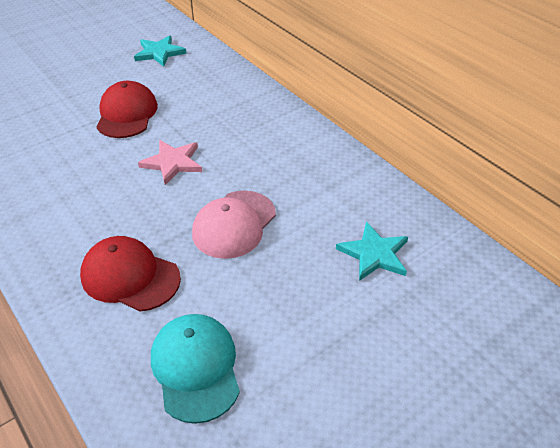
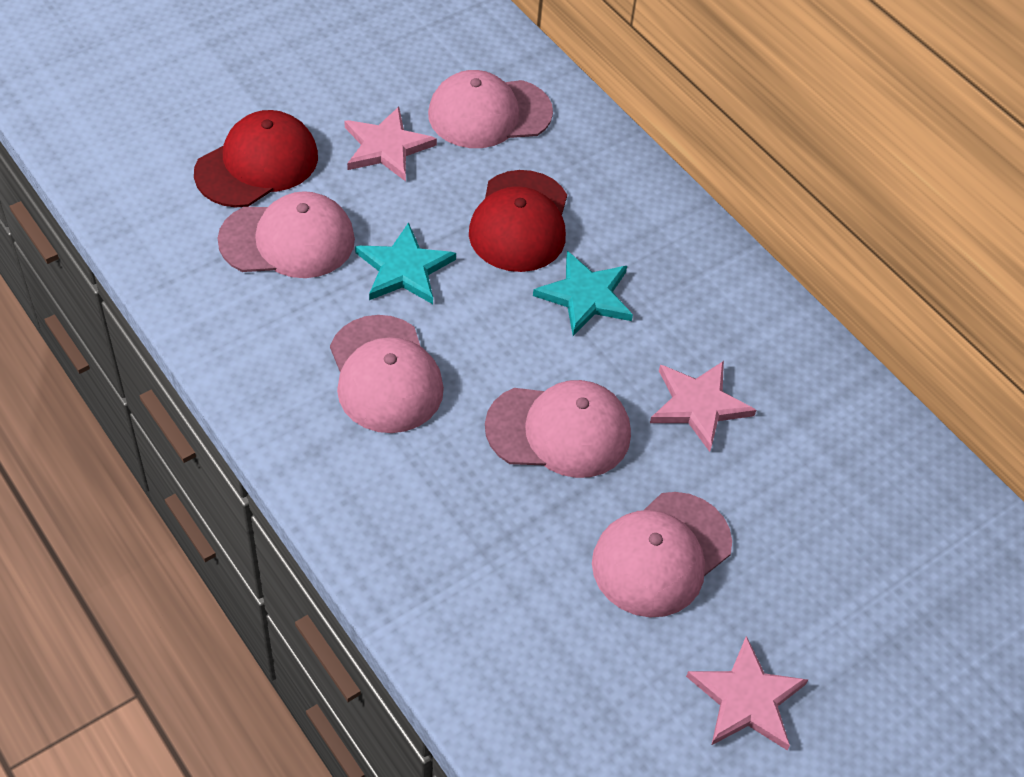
pink cap: 1 -> 5
pink star: 1 -> 3
turquoise cap: 1 -> 0

